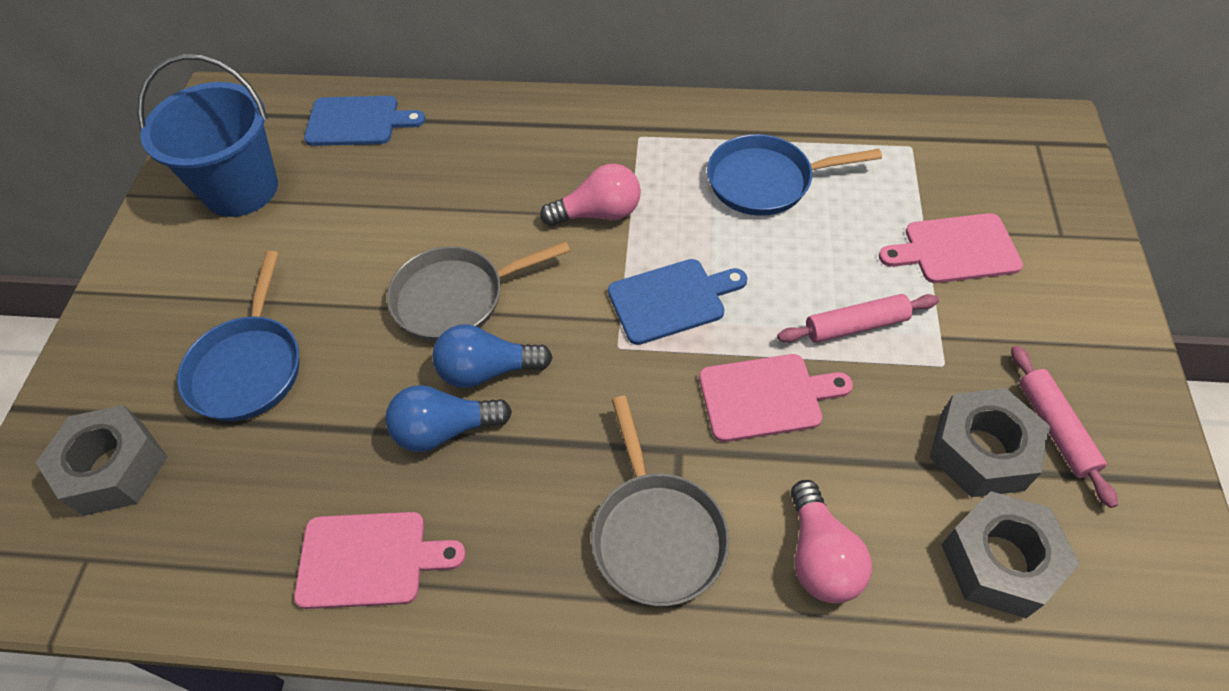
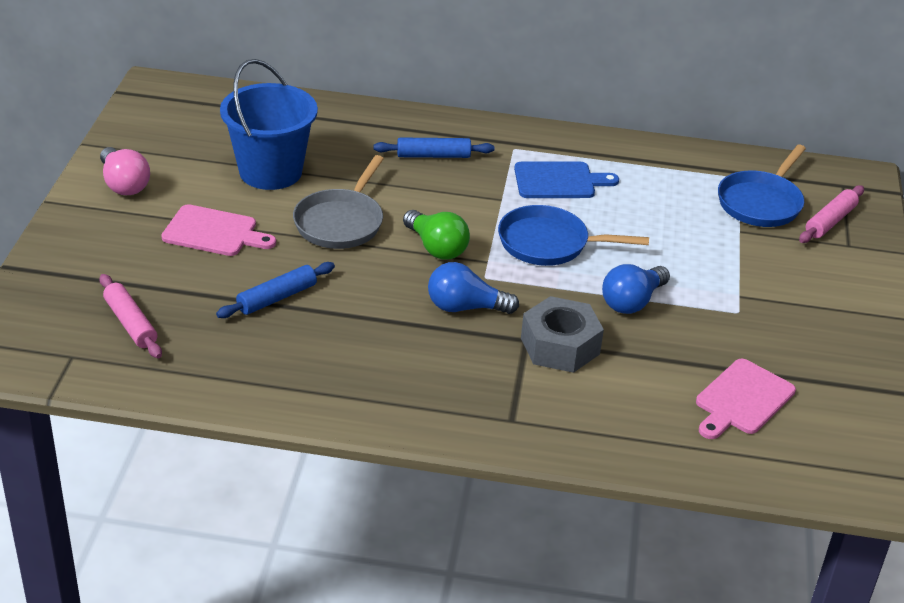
blue cutting board: 2 -> 1
blue rolling pin: 0 -> 2
green light bulb: 0 -> 1
grey nut: 3 -> 1
grey pan: 2 -> 1
pink cutting board: 3 -> 2
pink light bulb: 2 -> 1

